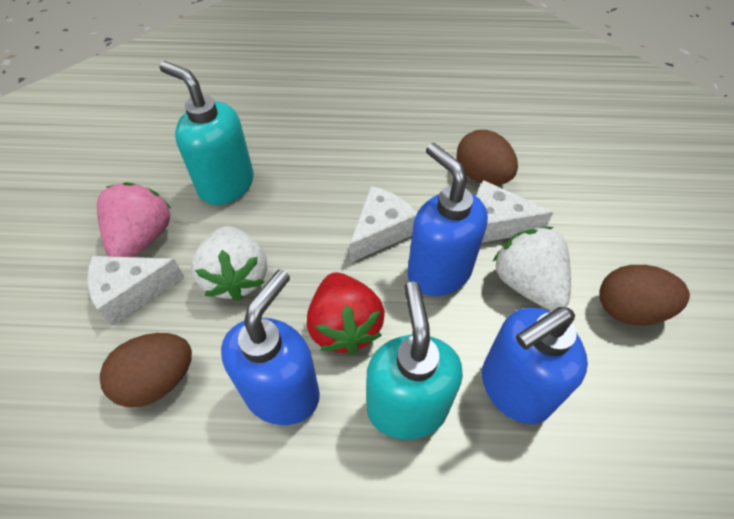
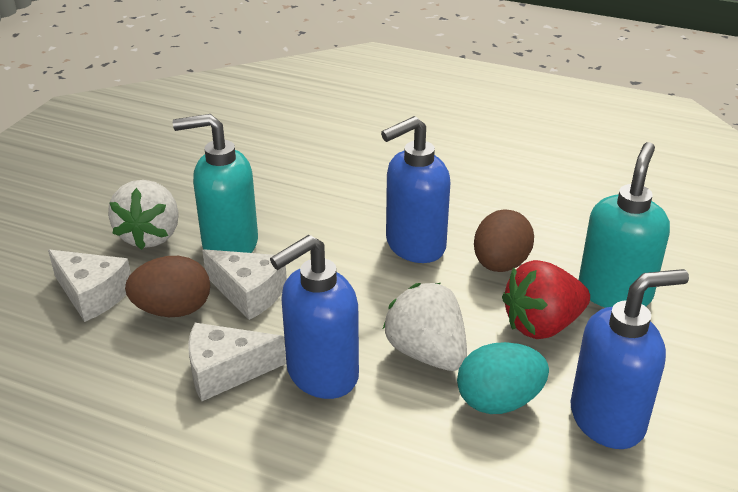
brown egg: 3 -> 2
pink strawberry: 1 -> 0
turquoise egg: 0 -> 1

